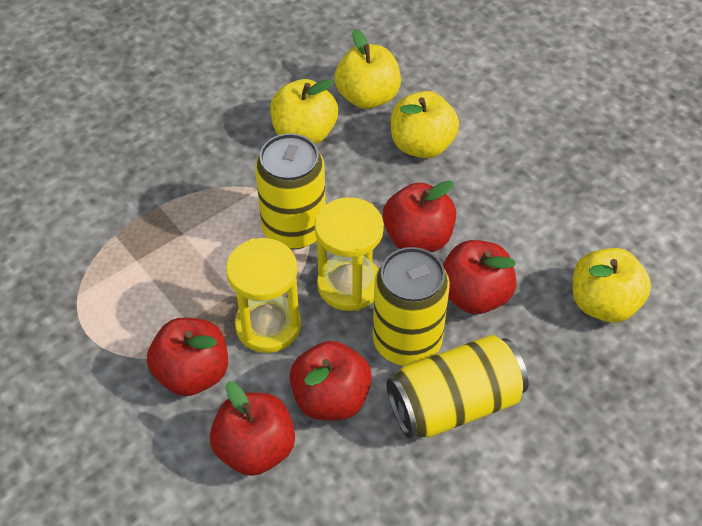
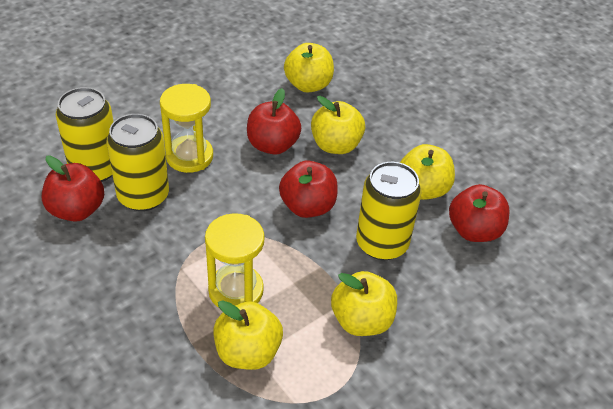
red apple: 5 -> 4
yellow apple: 4 -> 5

